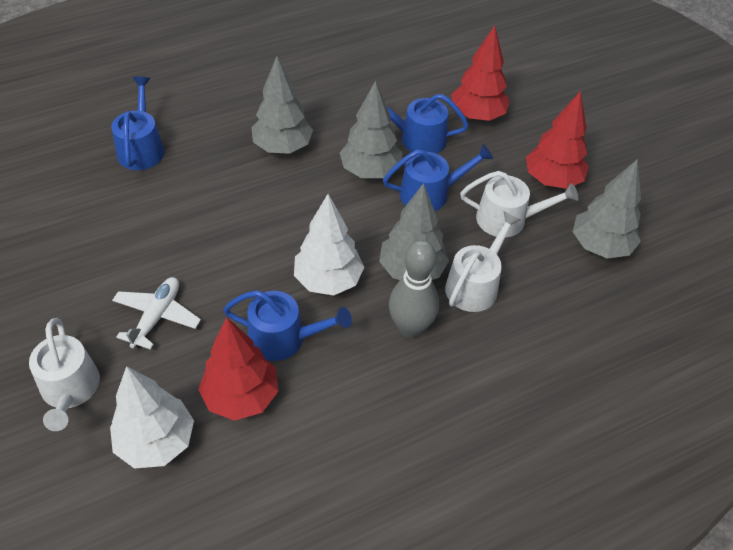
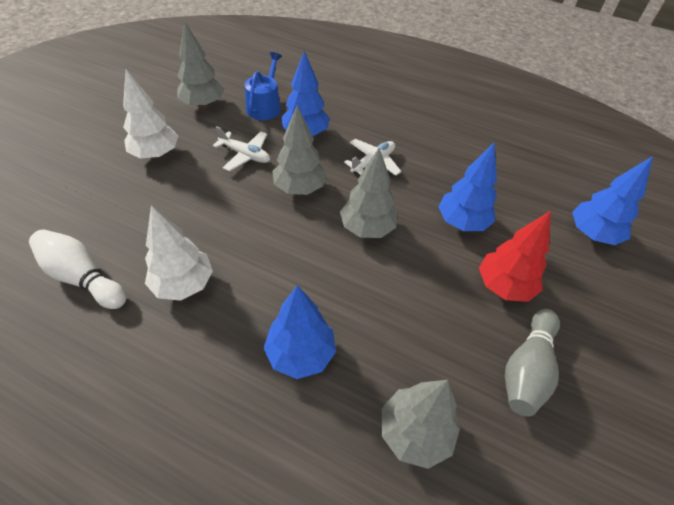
blue tree: 0 -> 4
blue watering can: 4 -> 1
red tree: 3 -> 1
white bowling pin: 0 -> 1
white plane: 1 -> 2
white watering can: 3 -> 0

